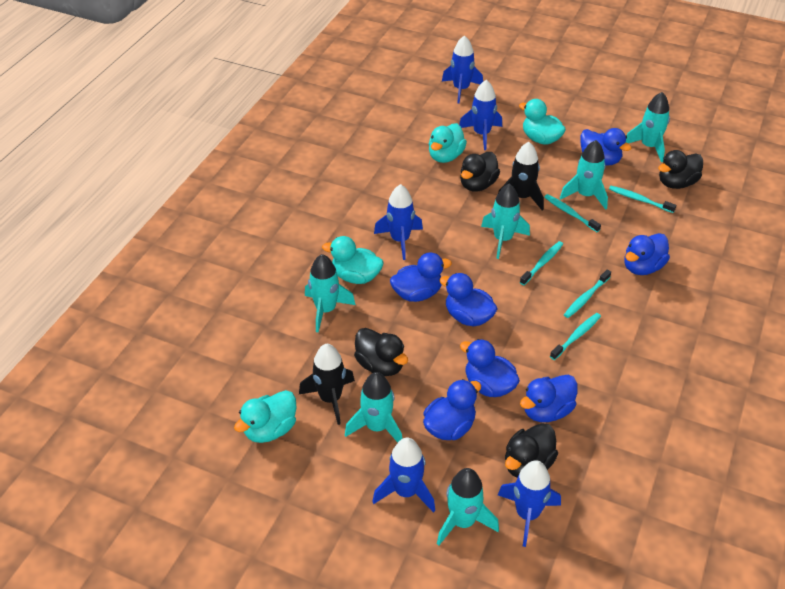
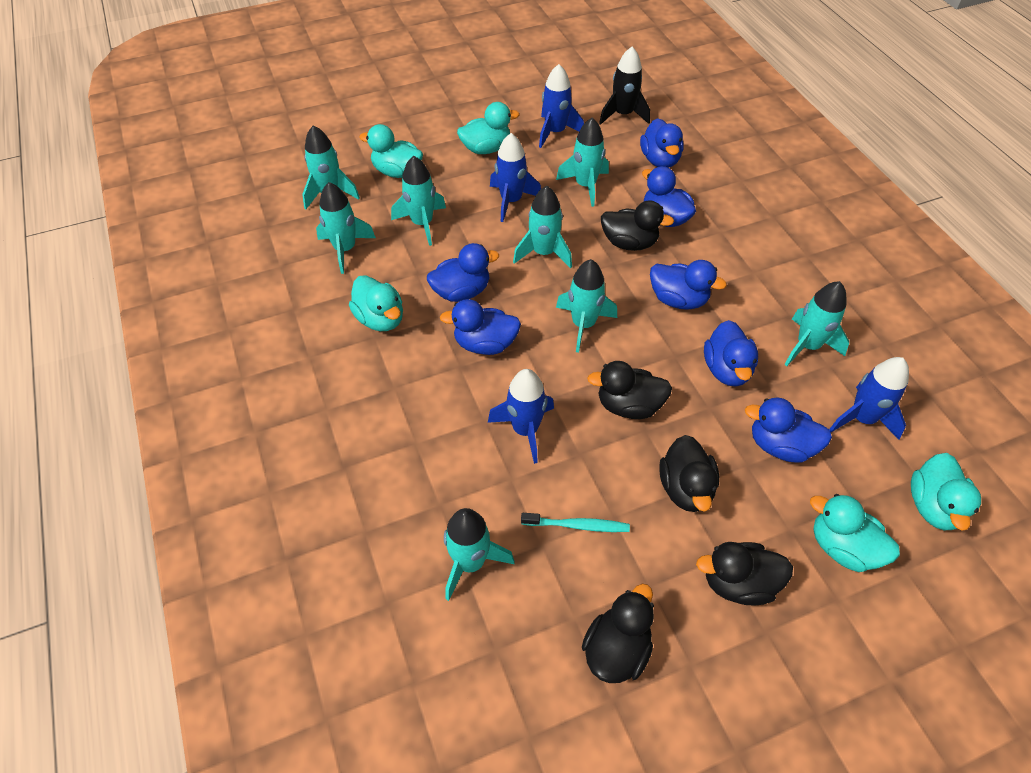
black duck: 4 -> 5
black rocket: 2 -> 1
blue rocket: 5 -> 4
turquoise duck: 4 -> 5
turquoise rocket: 6 -> 8
turquoise toothbrush: 5 -> 1

